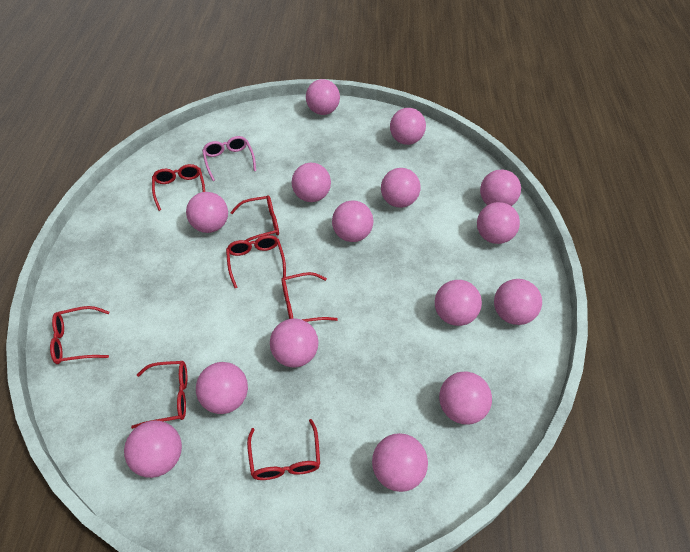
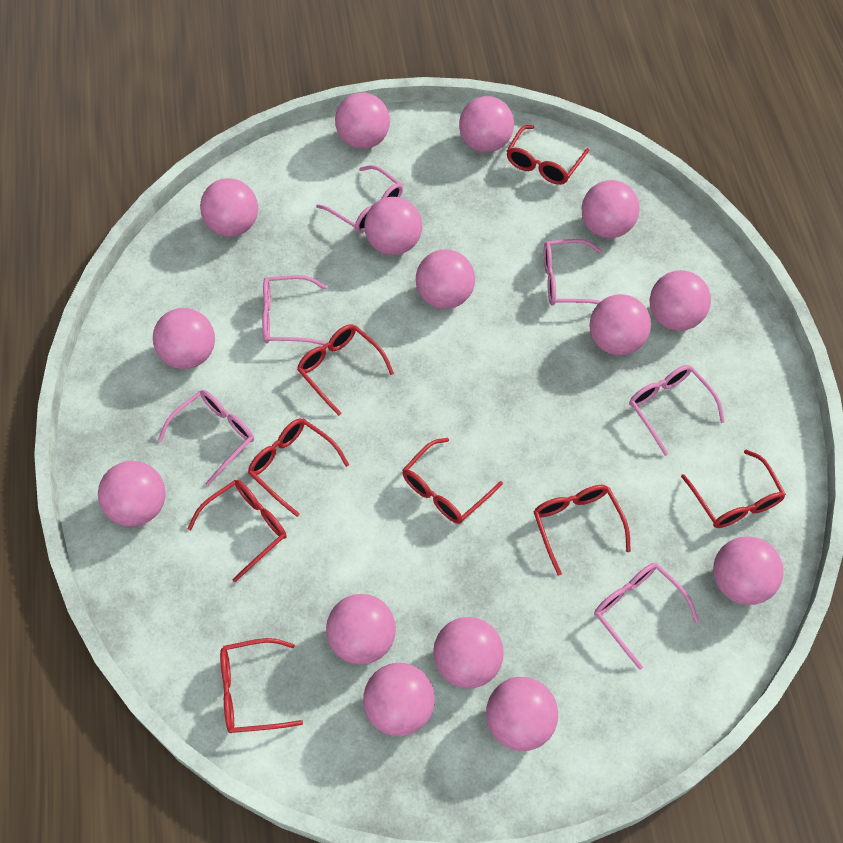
pink glasses: 1 -> 6
red glasses: 7 -> 8

